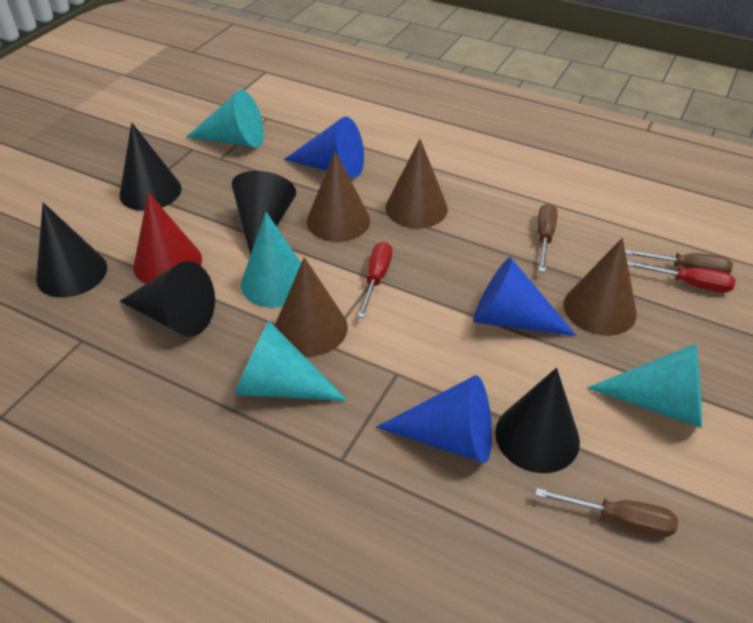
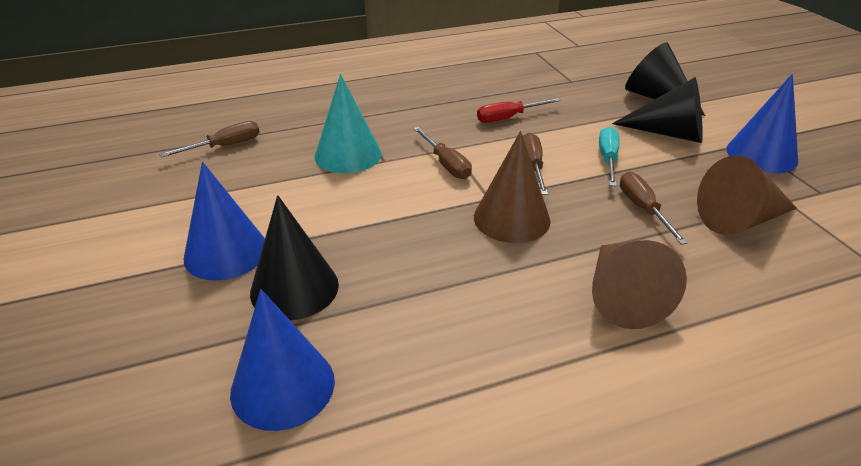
black cone: 5 -> 3
brown cone: 4 -> 3
brown screwdriver: 3 -> 4
red cone: 1 -> 0
red screwdriver: 2 -> 1
turquoise cone: 4 -> 1
turquoise screwdriver: 0 -> 1

